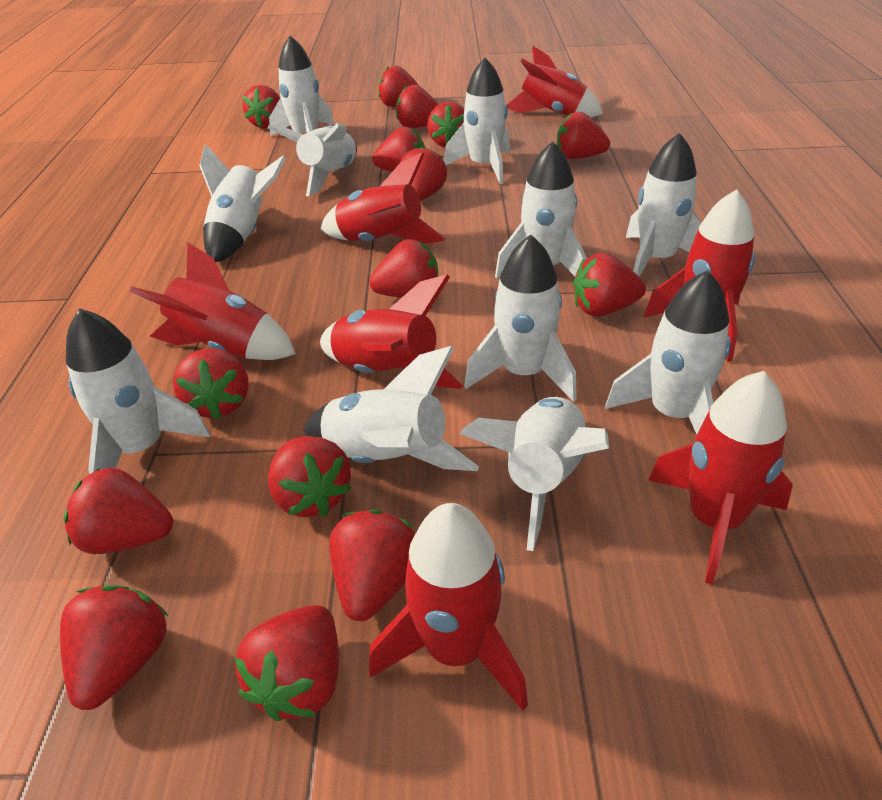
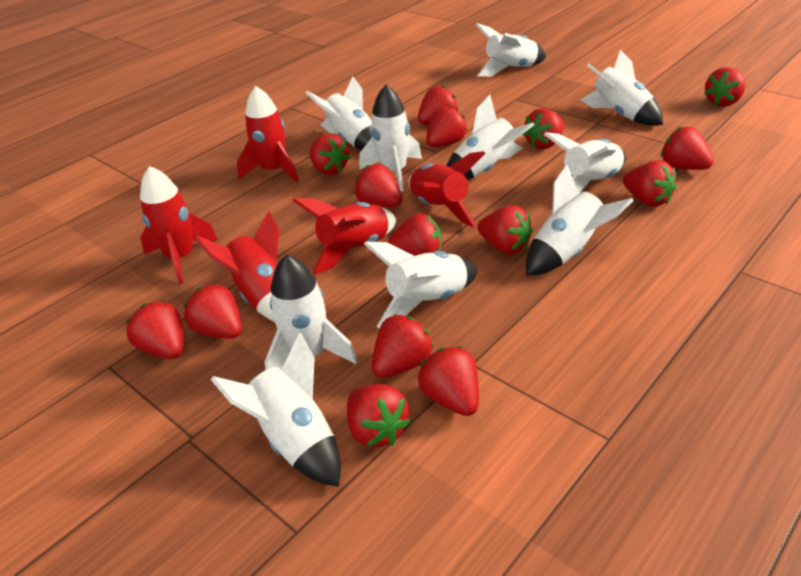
red rocket: 7 -> 5
white rocket: 11 -> 10

